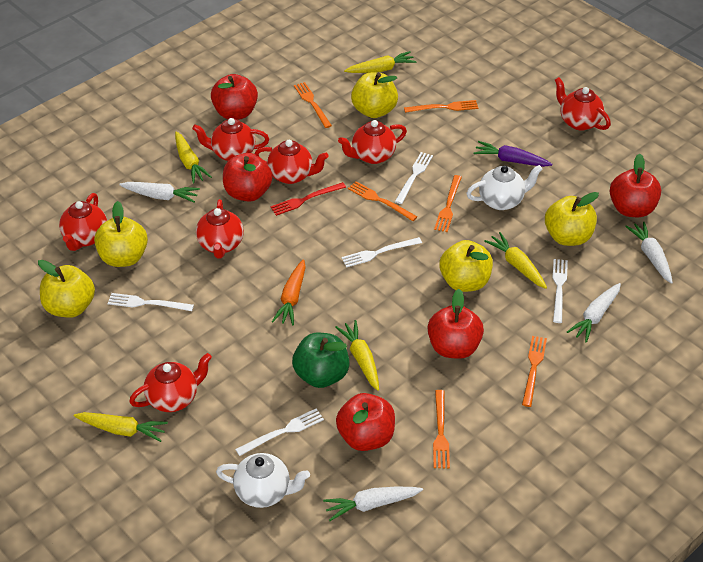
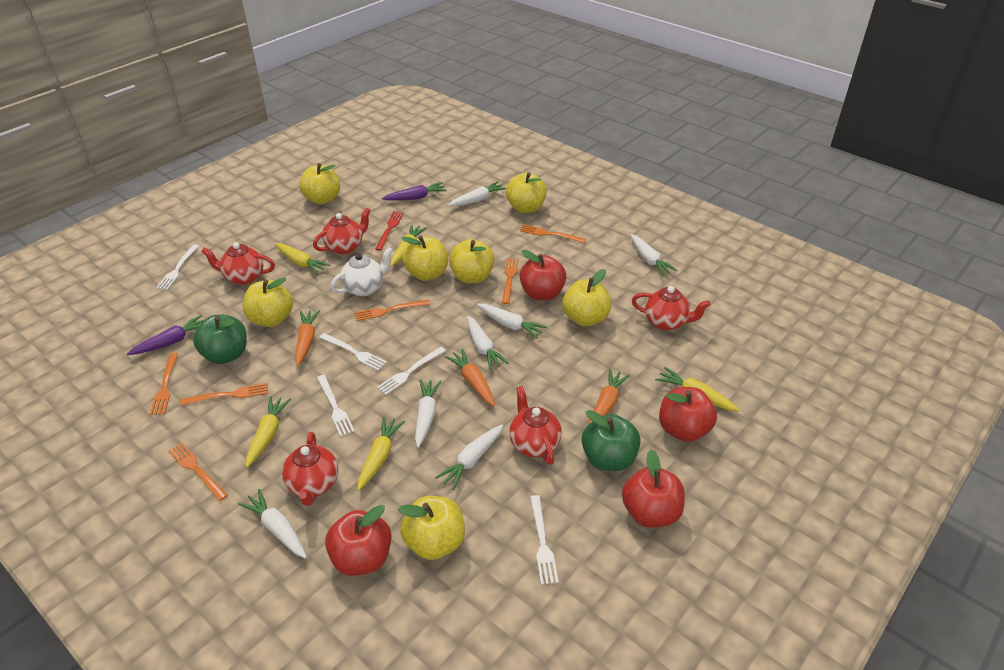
green apple: 1 -> 2
orange carrot: 1 -> 3
purple carrot: 1 -> 2
red apple: 5 -> 4
red teapot: 7 -> 5
white carrot: 4 -> 7
white teapot: 2 -> 1
yellow apple: 5 -> 7

